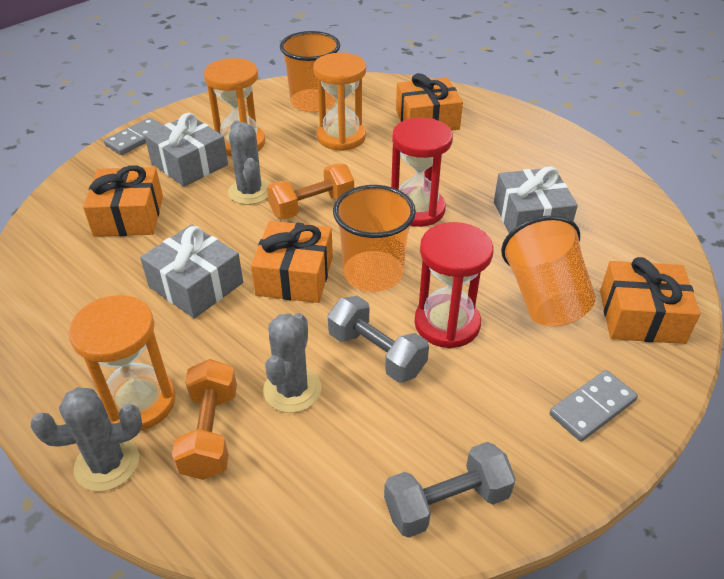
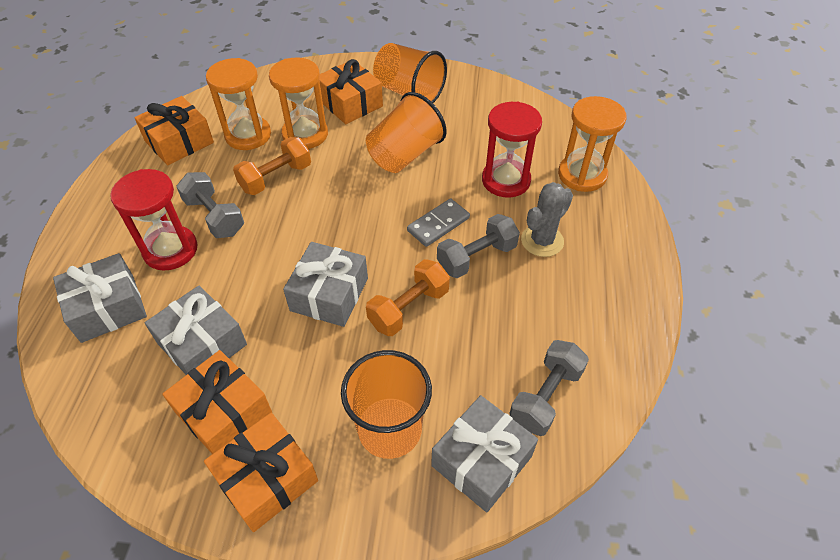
grey cactus: 3 -> 1
grey domino: 2 -> 1
grey dumbbell: 2 -> 3
grey gift: 3 -> 4

